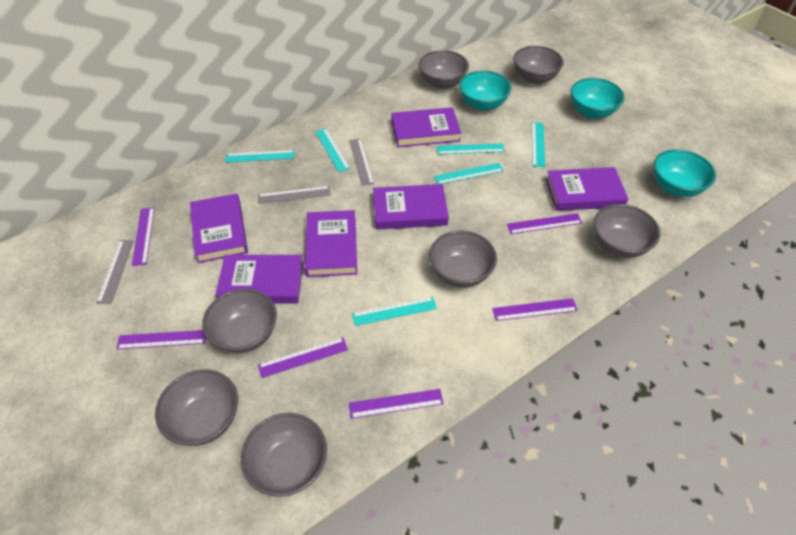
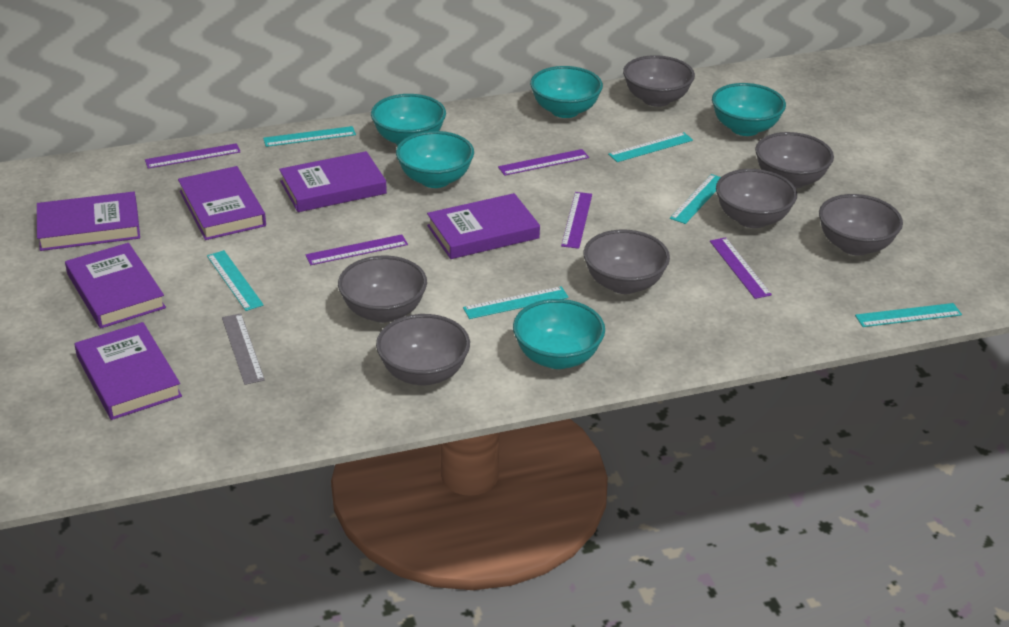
grey ruler: 3 -> 1
purple ruler: 6 -> 5
turquoise bowl: 3 -> 5

